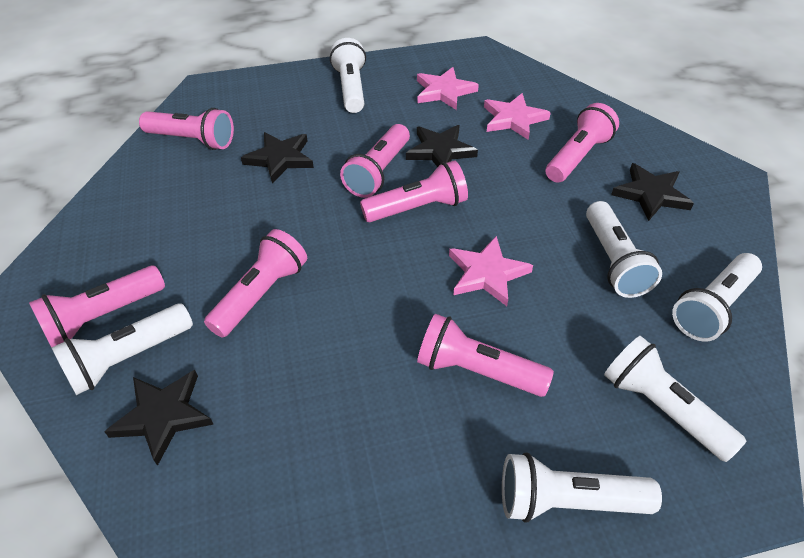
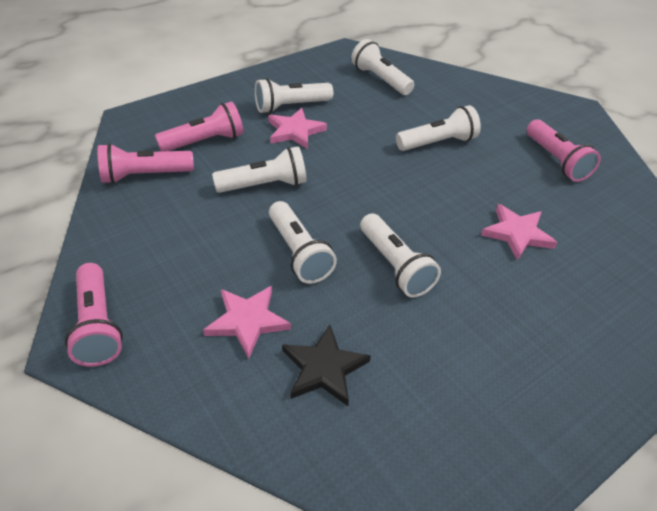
black star: 4 -> 1
pink flashlight: 7 -> 4

